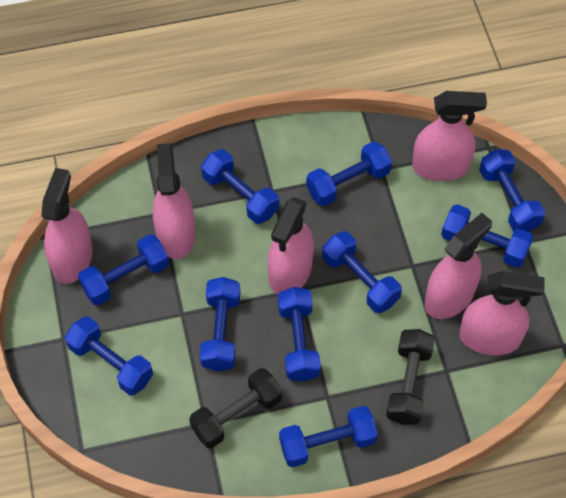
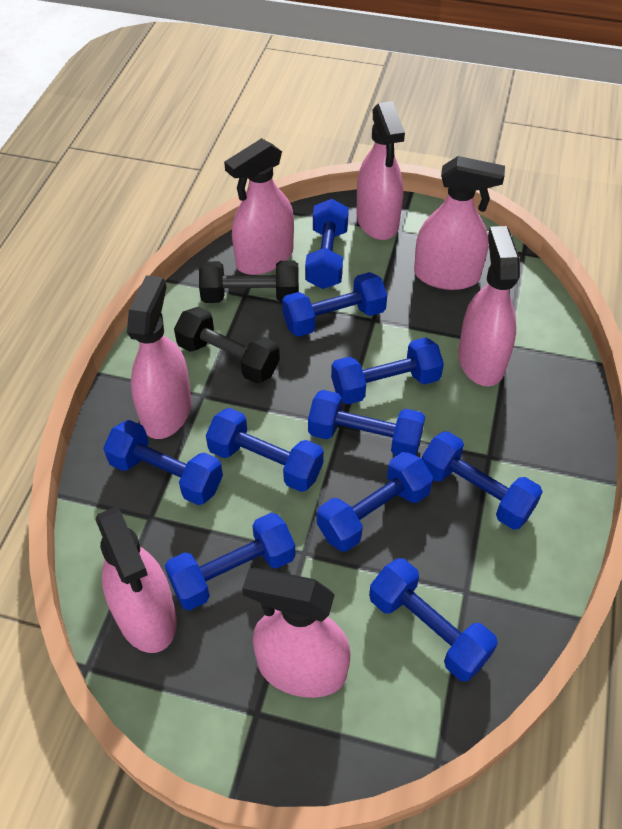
pink spray bottle: 6 -> 7

